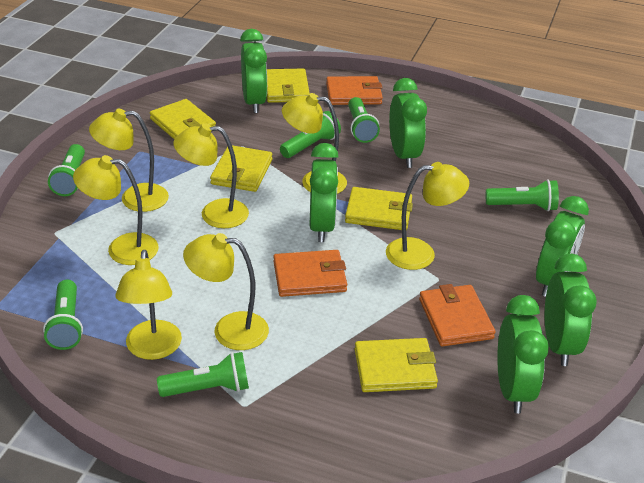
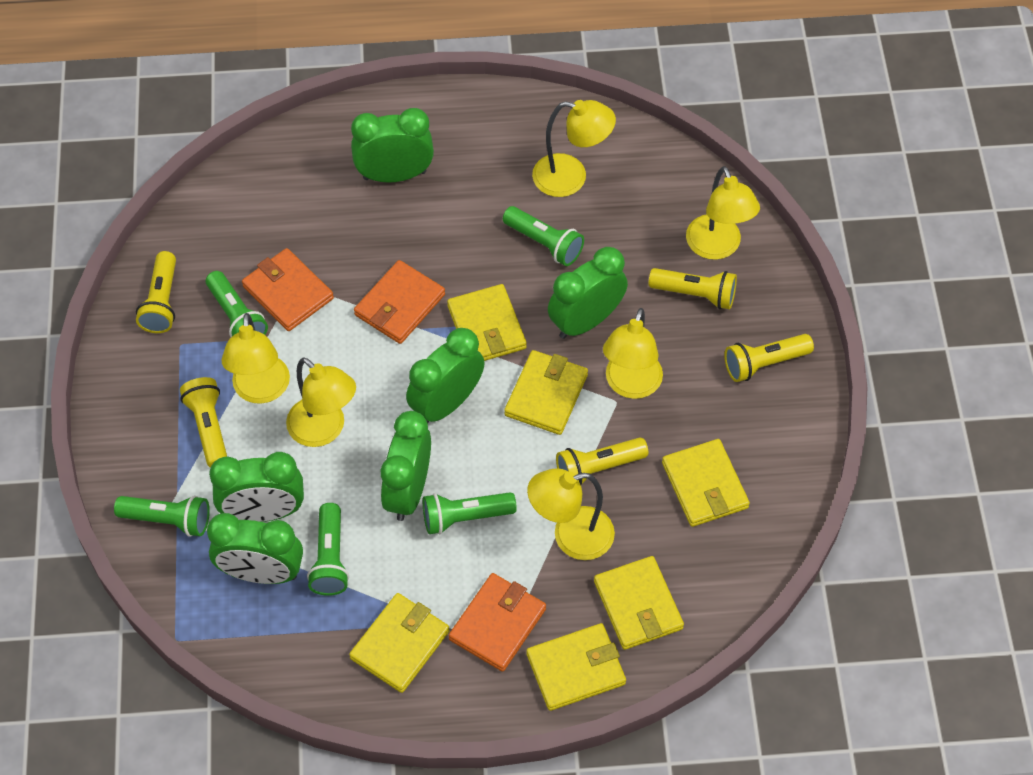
green flashlight: 6 -> 5
yellow flashlight: 0 -> 5
yellow lamp: 7 -> 6
yellow wallet: 5 -> 6

